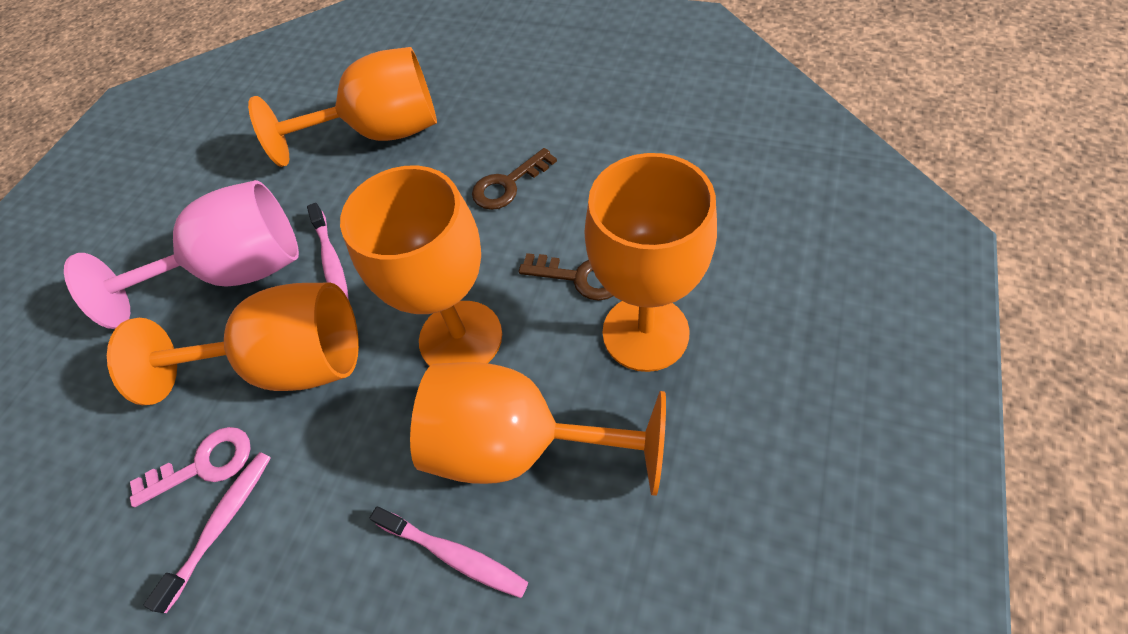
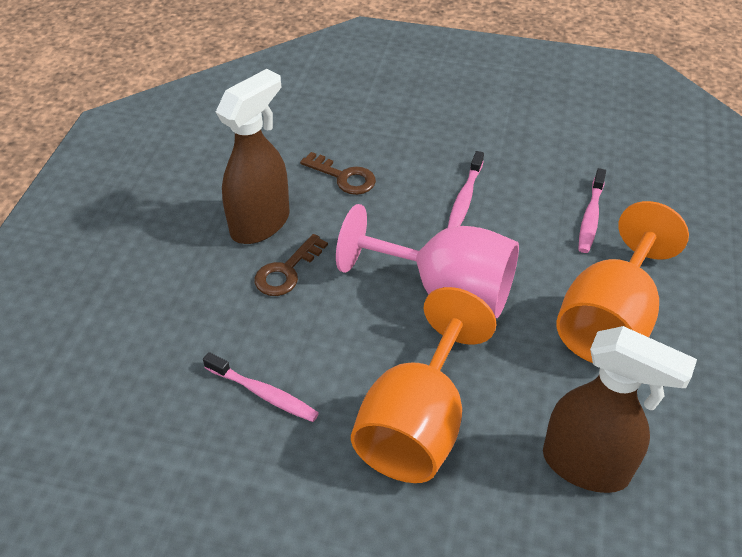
brown spray bottle: 0 -> 2
orange goblet: 5 -> 2
pink key: 1 -> 0

